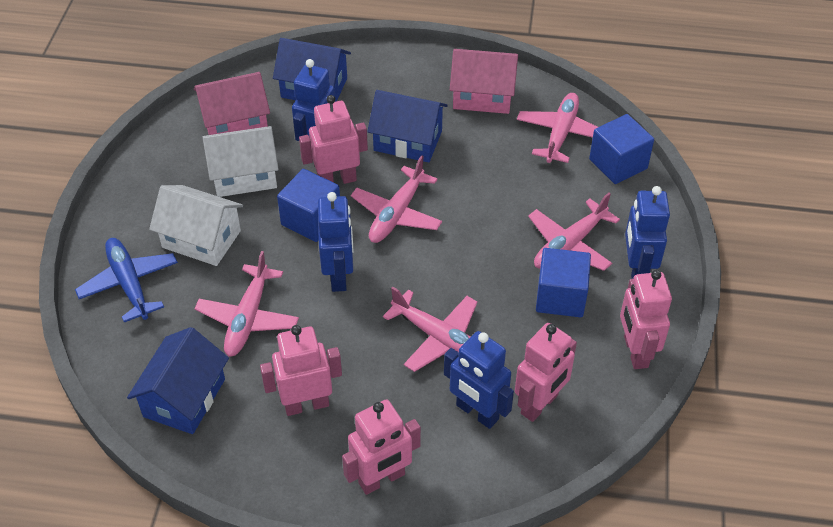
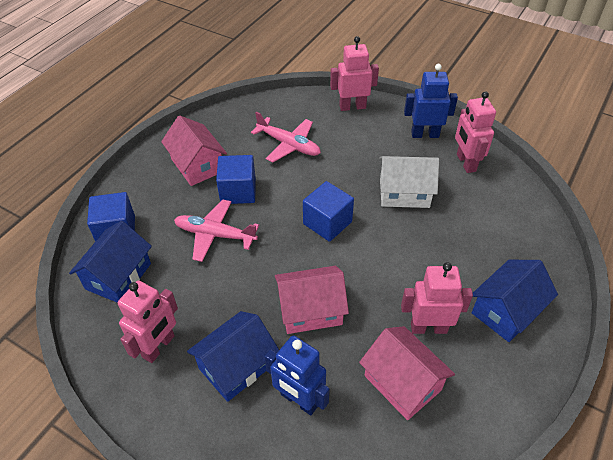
blue plane: 1 -> 0
blue robot: 4 -> 2
pink house: 2 -> 3
pink plane: 5 -> 2
pink robot: 5 -> 4
white house: 2 -> 1

